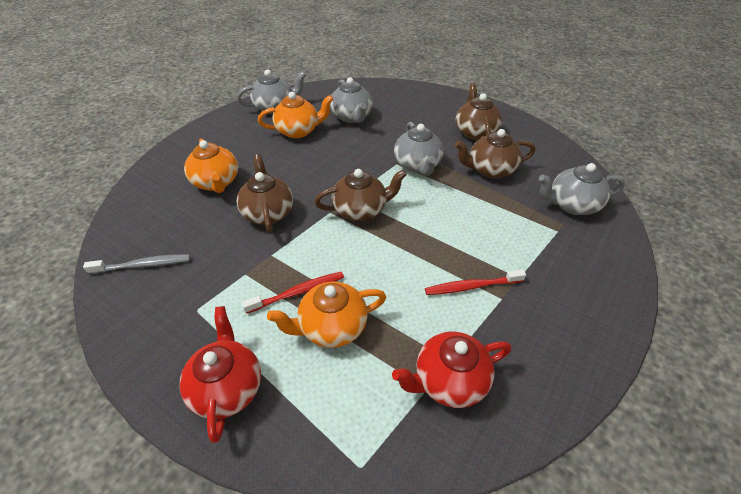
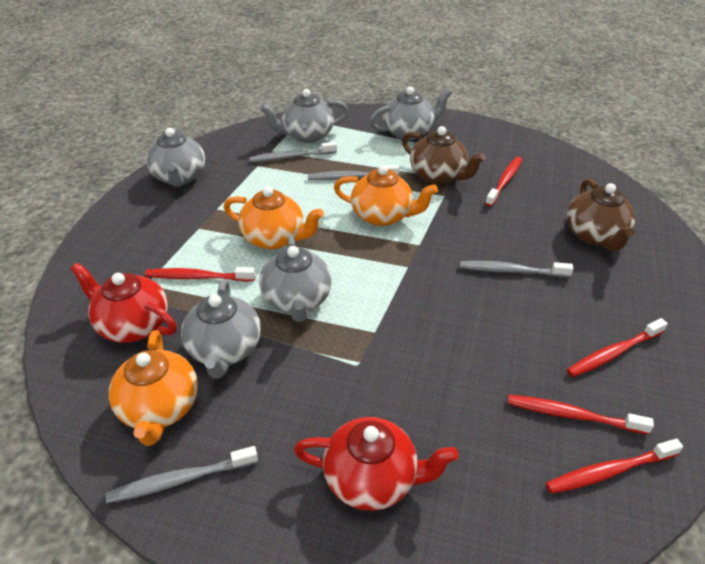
brown teapot: 4 -> 2
grey teapot: 4 -> 5
grey toothbrush: 1 -> 4
red toothbrush: 2 -> 5

